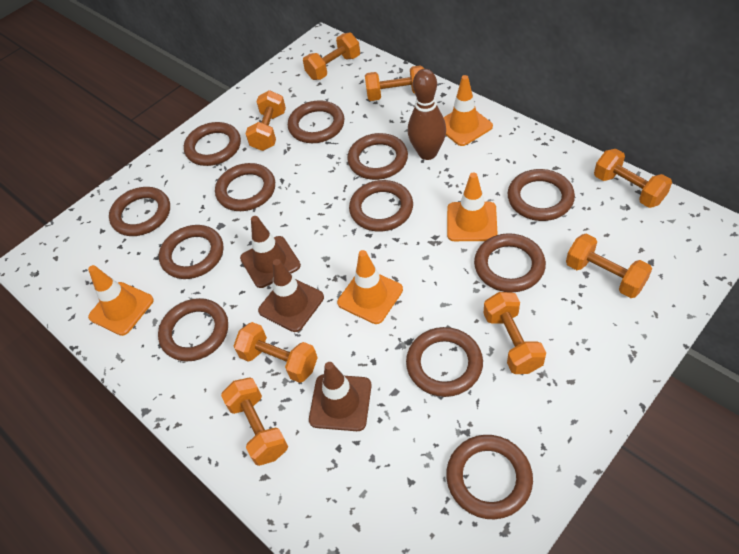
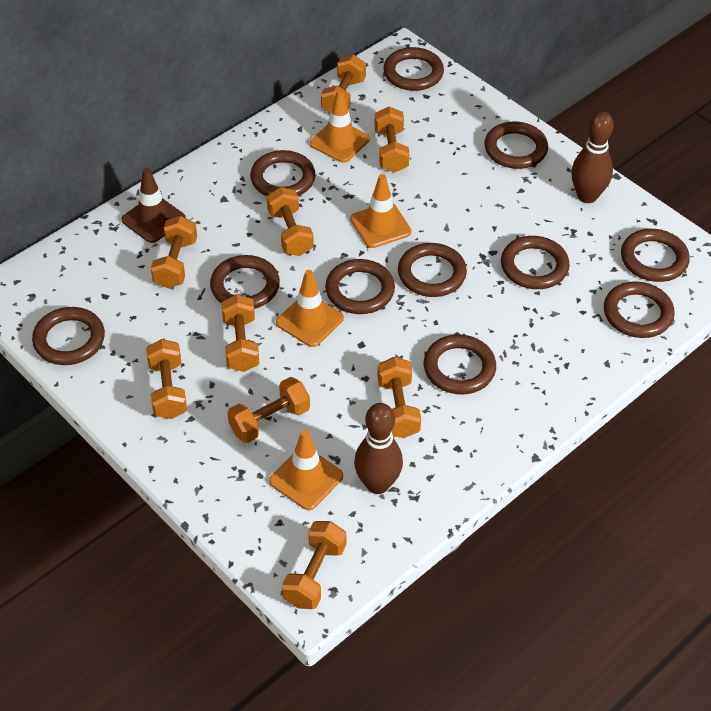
brown bowling pin: 1 -> 2
brown ring: 12 -> 11
brown traffic cone: 3 -> 1
orange dumbbell: 8 -> 9

